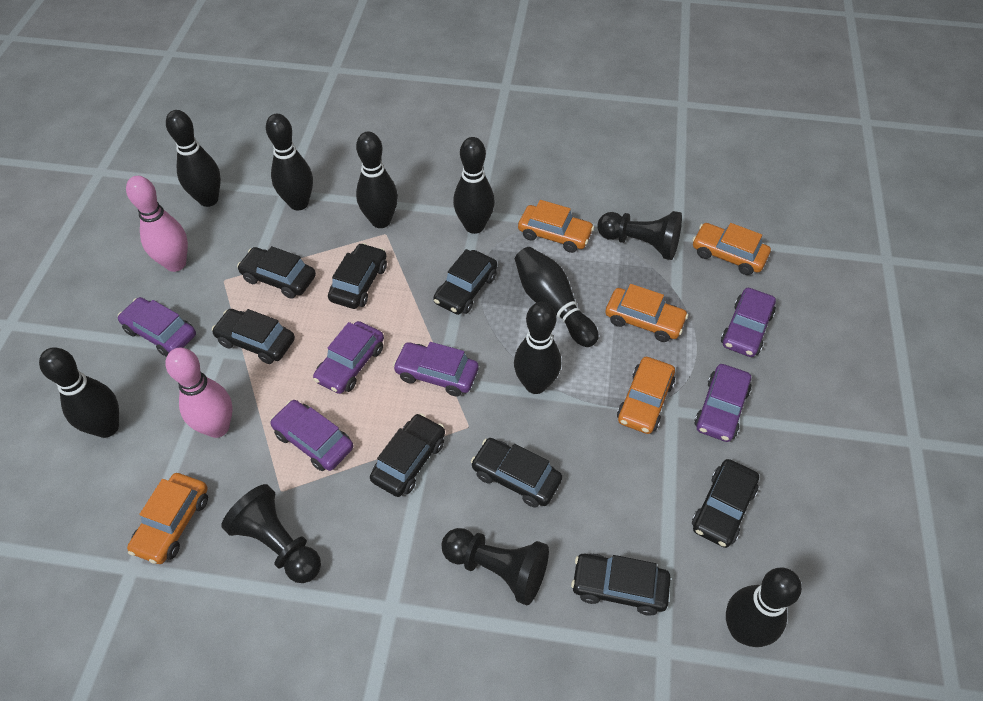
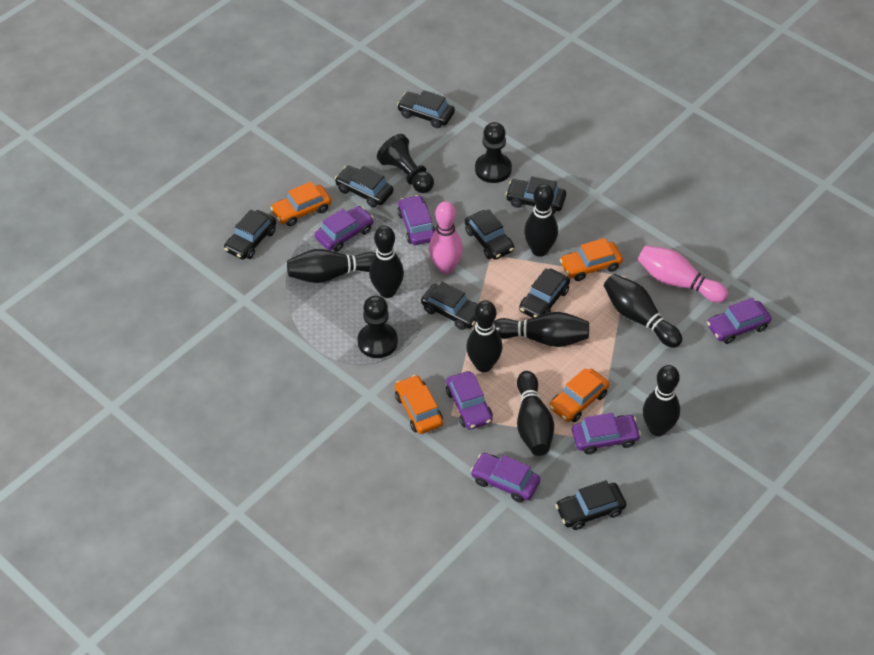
orange car: 5 -> 4

